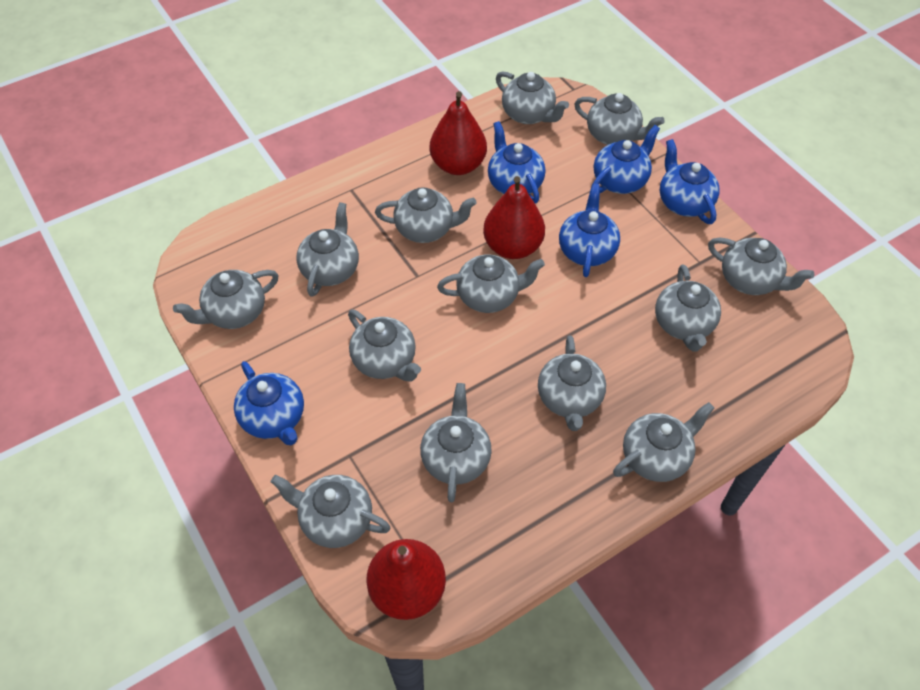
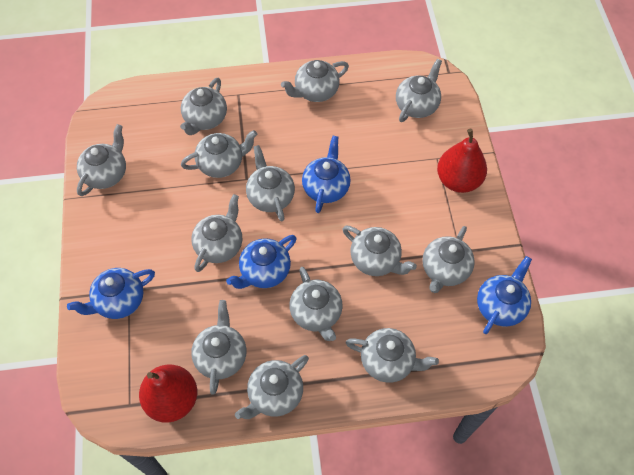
blue teapot: 5 -> 4
red pear: 3 -> 2

